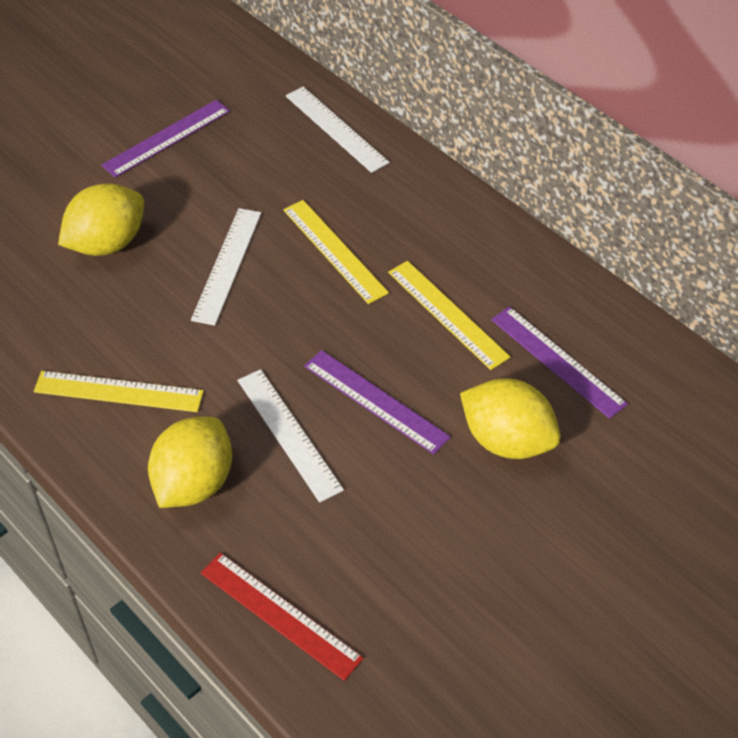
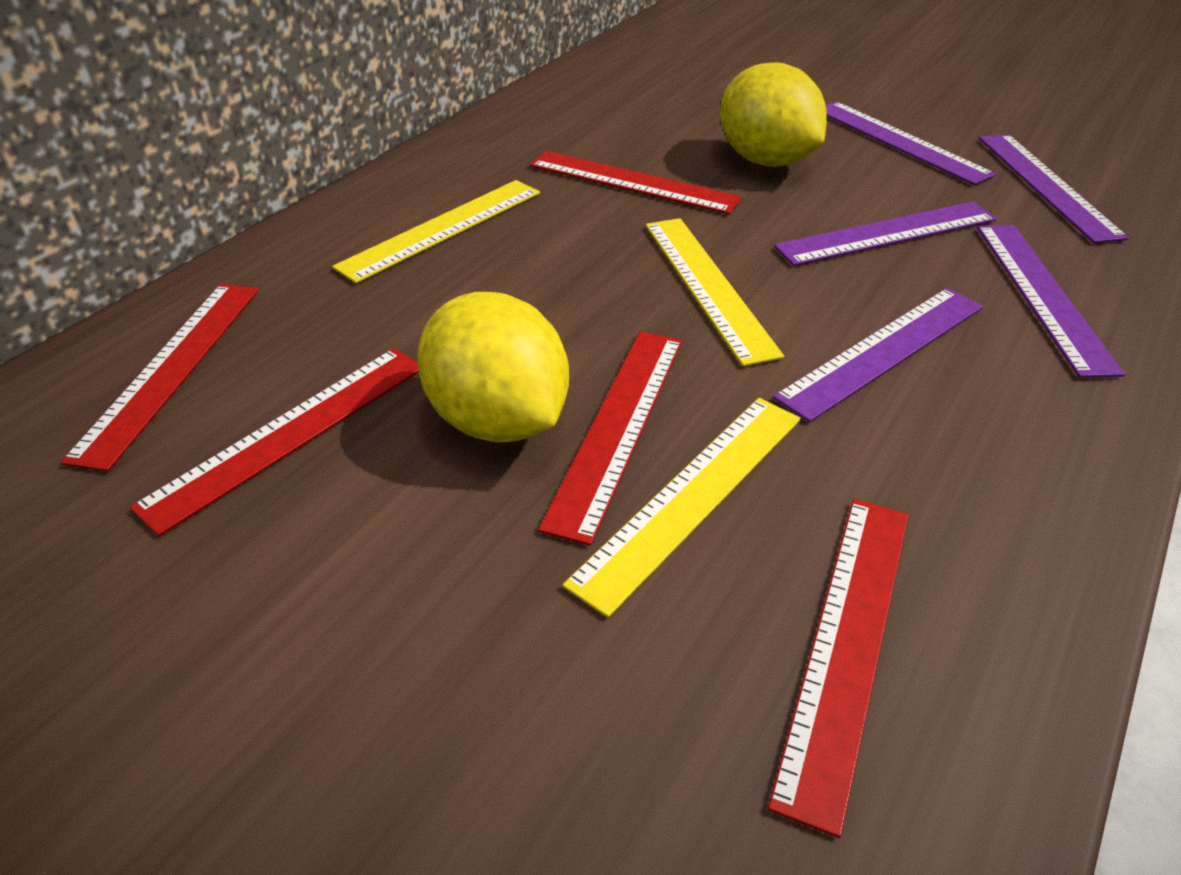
purple ruler: 3 -> 5
red ruler: 1 -> 5
white ruler: 3 -> 0
yellow lemon: 3 -> 2

